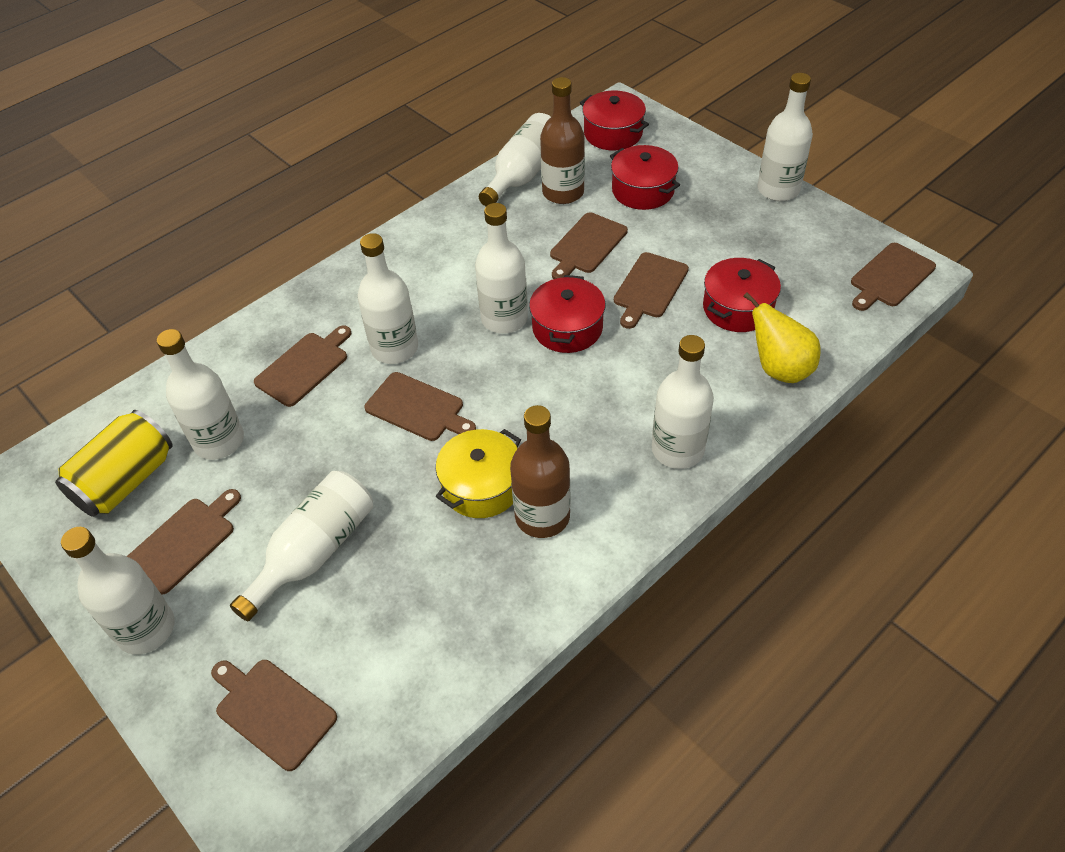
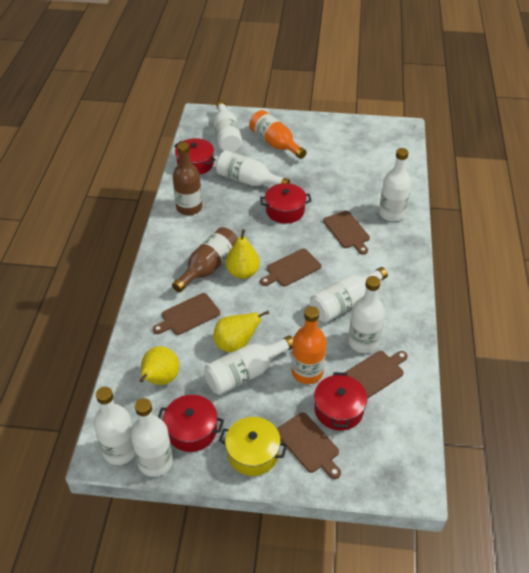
brown cutting board: 7 -> 5
orange bottle: 0 -> 2
yellow can: 1 -> 0
yellow pear: 1 -> 3

